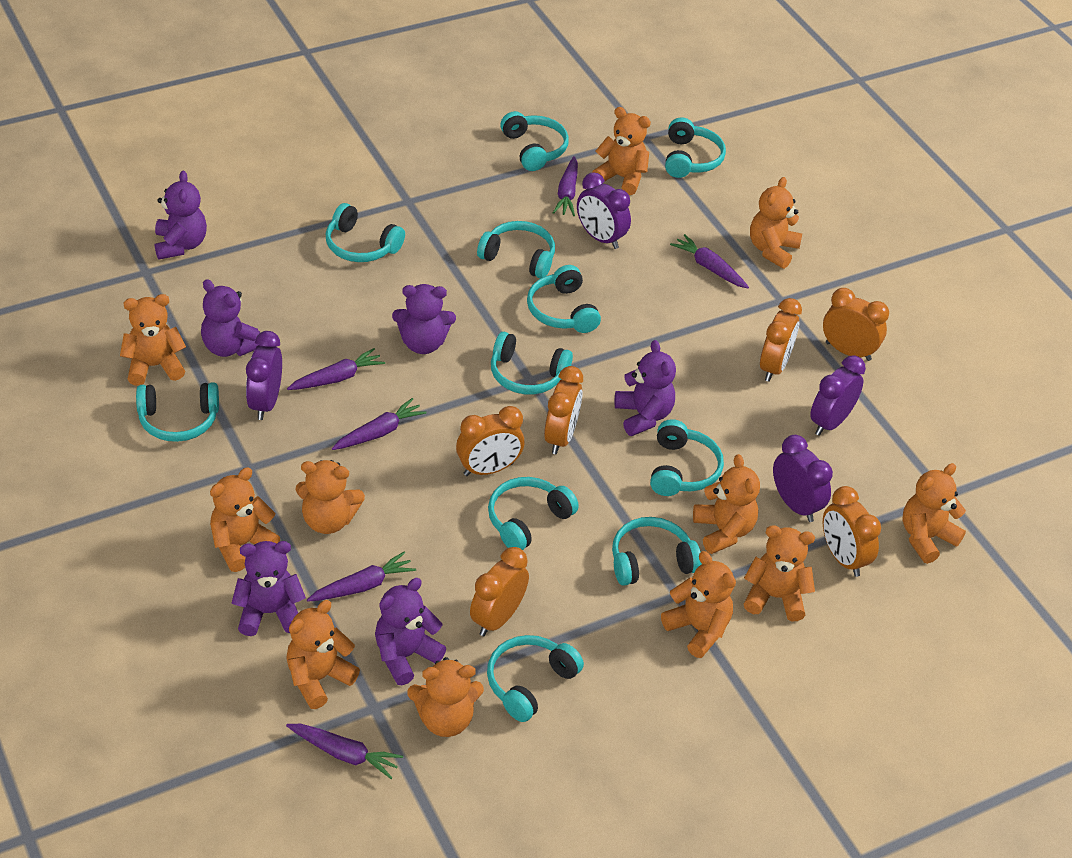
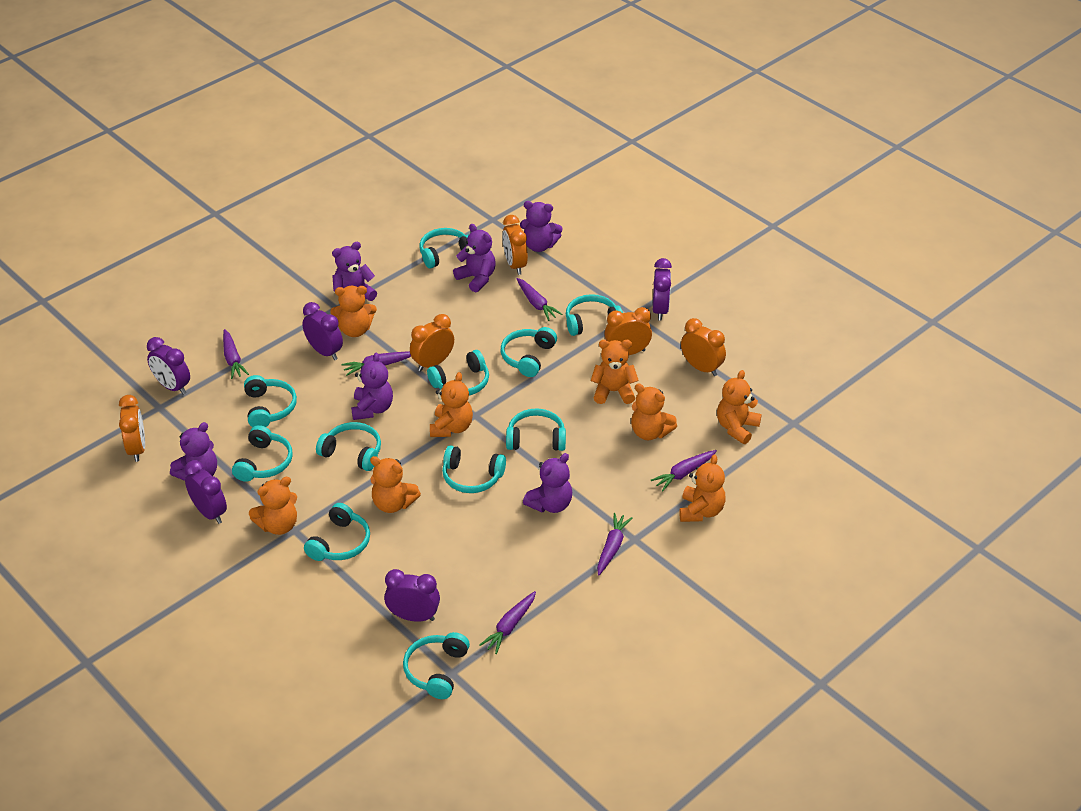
orange clock: 6 -> 5
orange teddy bear: 11 -> 8
purple clock: 4 -> 5

